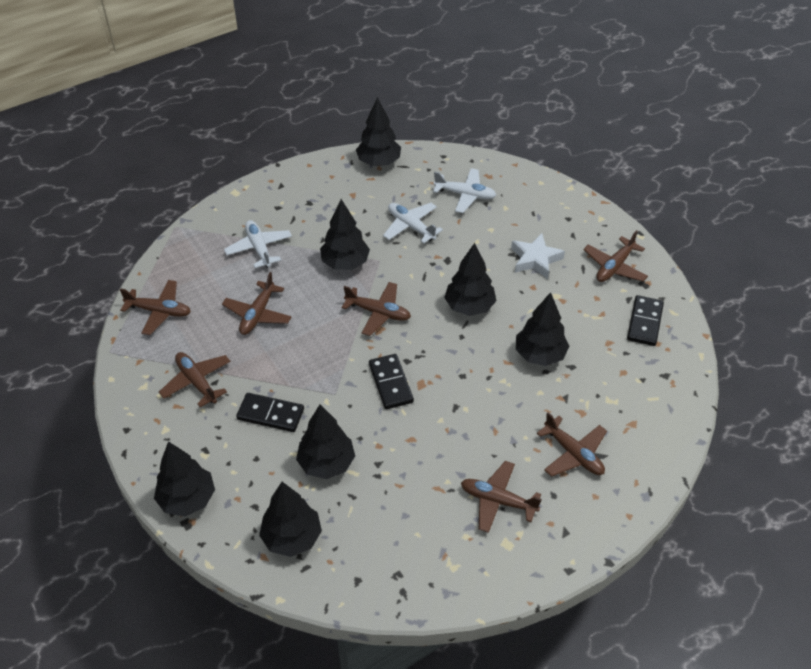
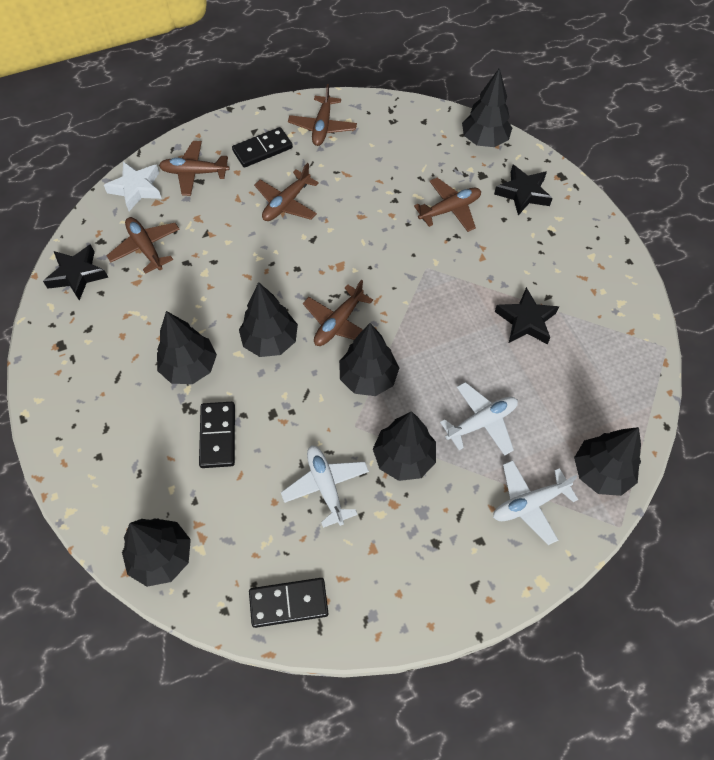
black star: 0 -> 3
brown plane: 7 -> 6

